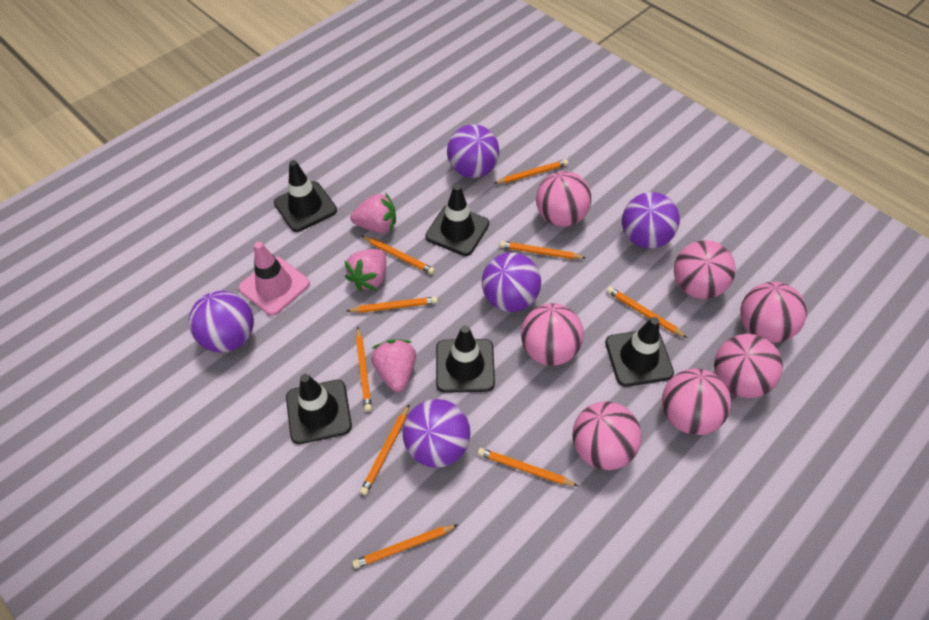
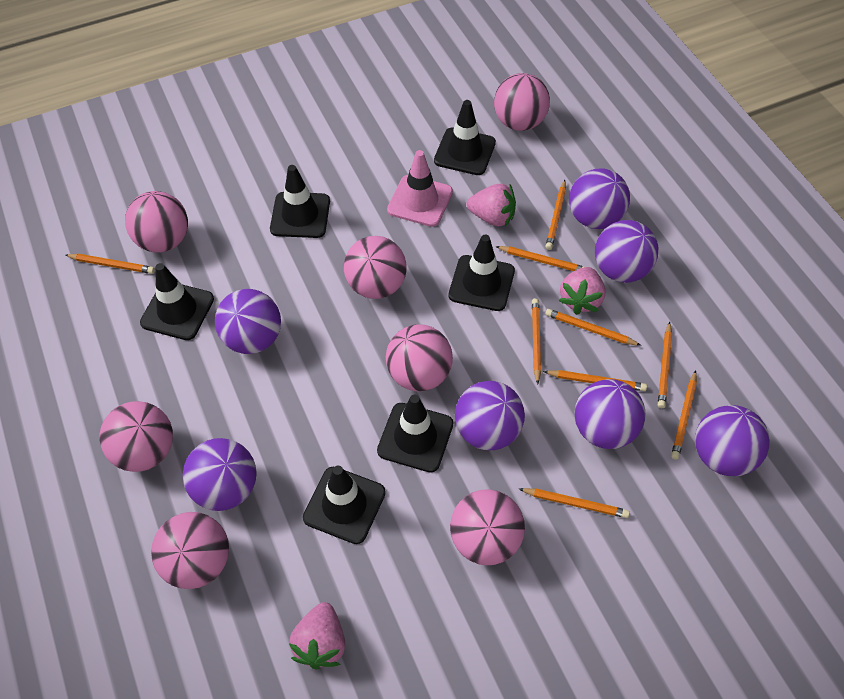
black traffic cone: 5 -> 6
purple ball: 5 -> 7

